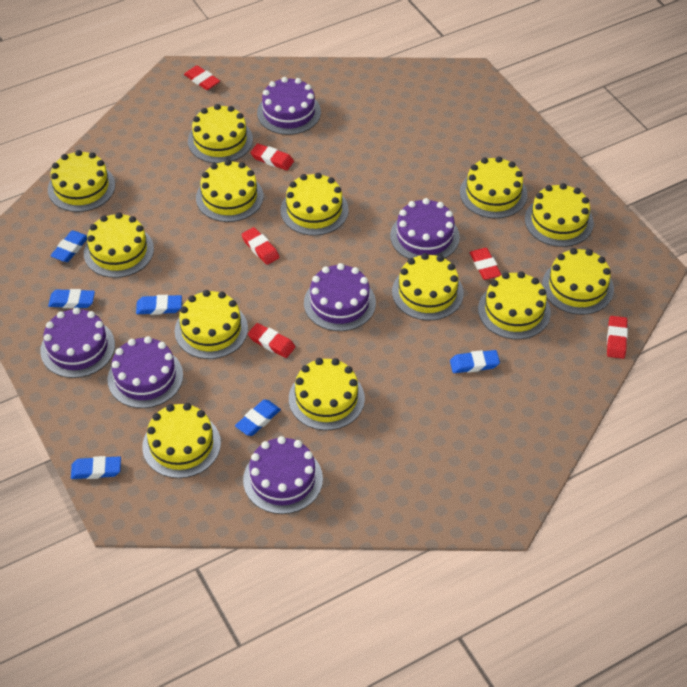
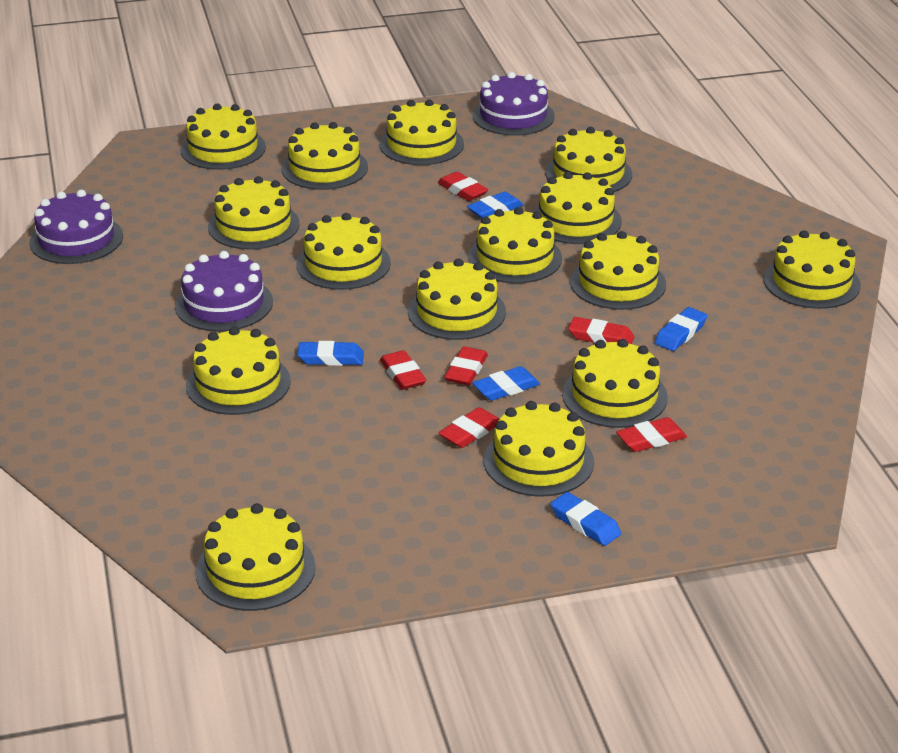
blue eraser: 6 -> 5
purple cake: 6 -> 3
yellow cake: 13 -> 15

